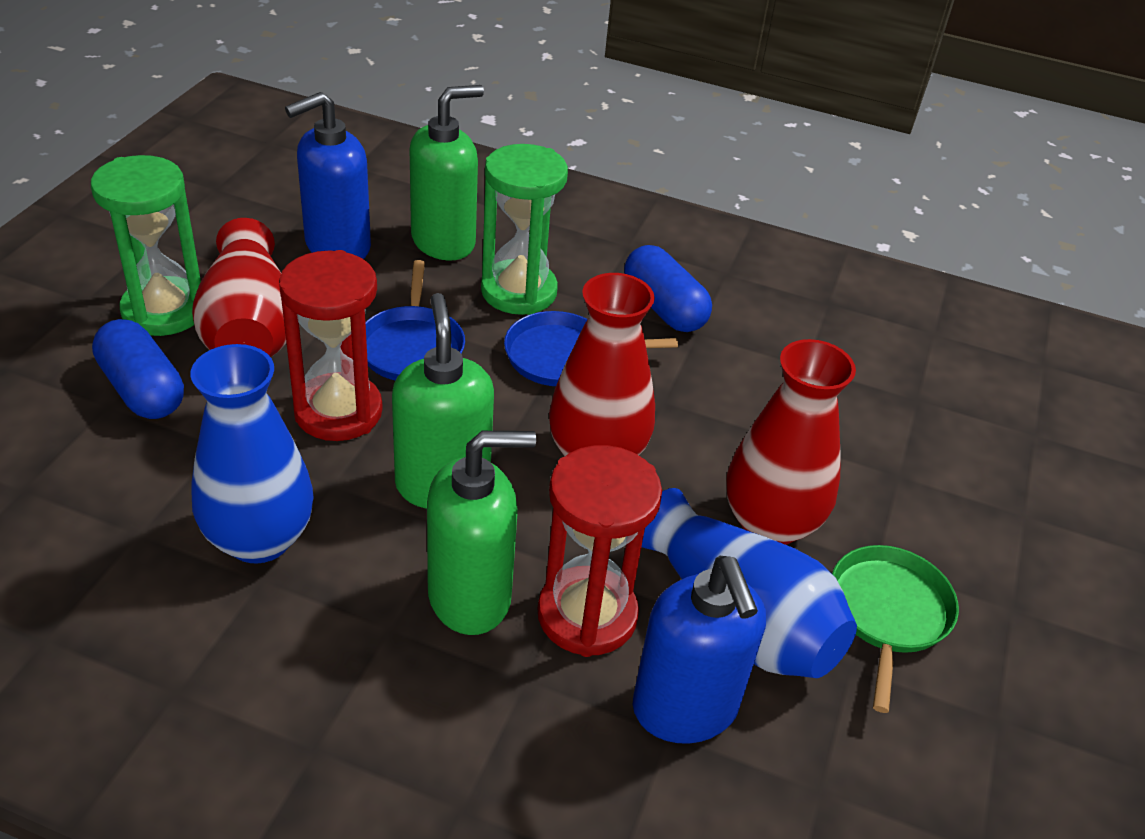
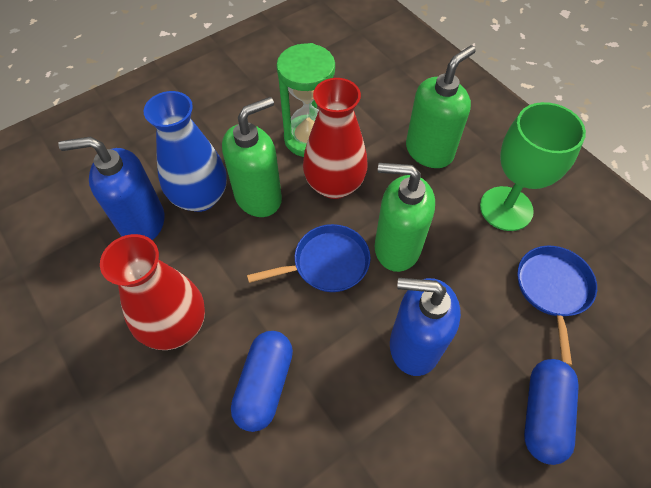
blue vase: 2 -> 1
green goblet: 0 -> 1
green hourglass: 2 -> 1
green pan: 1 -> 0
red hourglass: 2 -> 0
red vase: 3 -> 2

